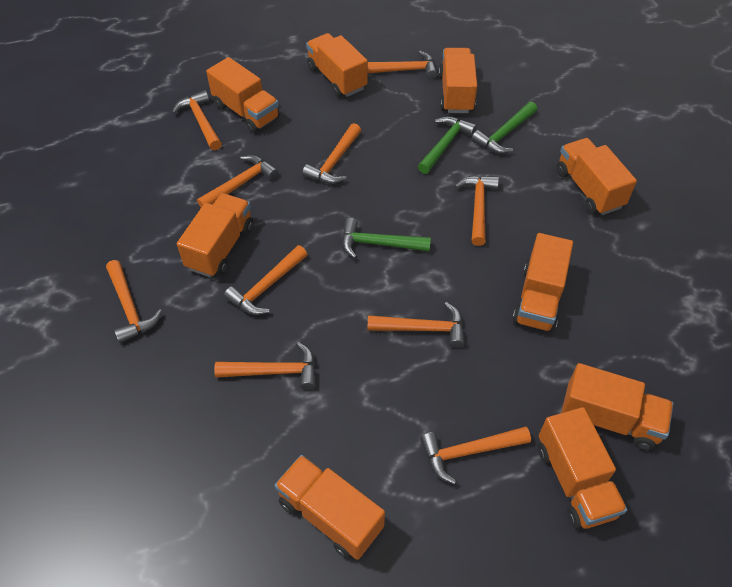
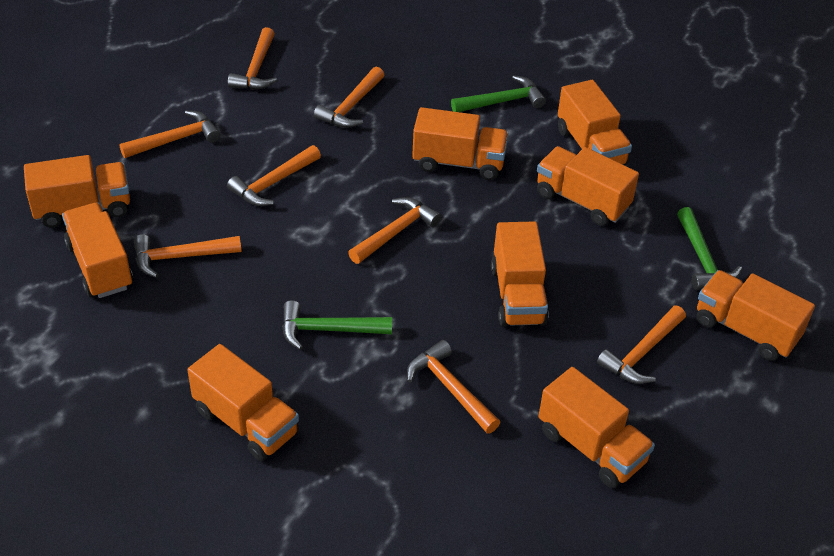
orange hammer: 10 -> 8

